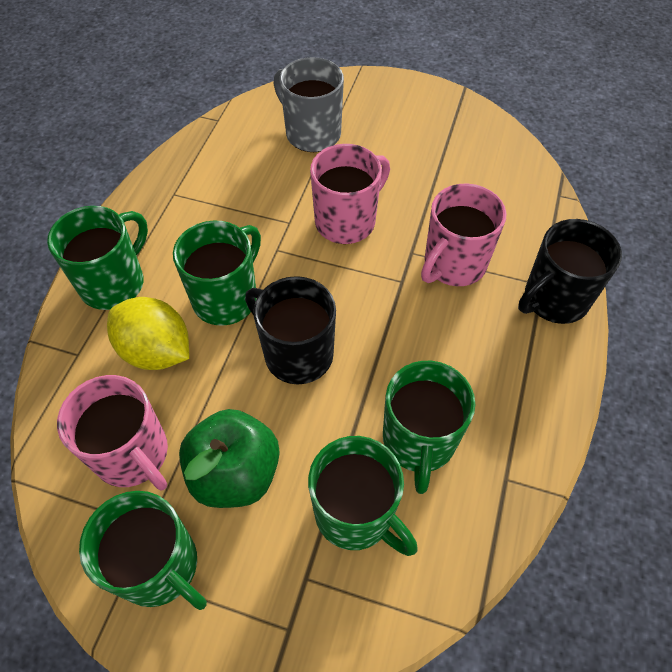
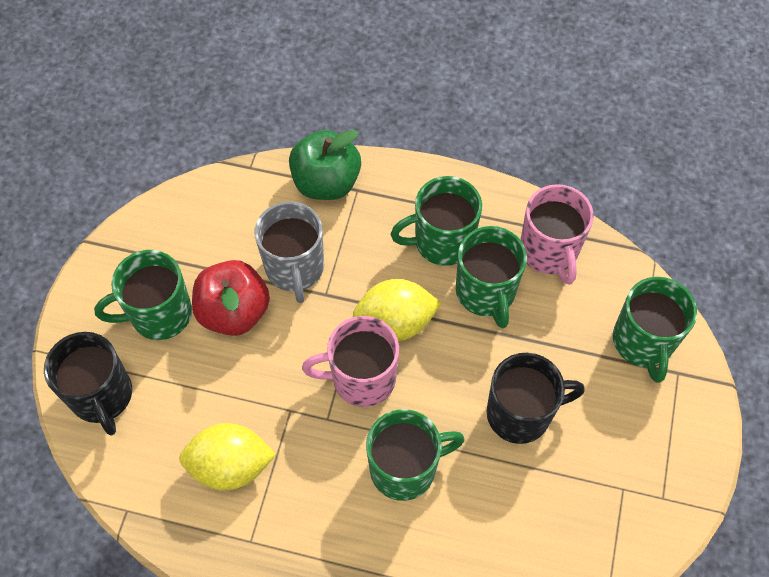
pink mug: 3 -> 2
red apple: 0 -> 1
yellow lemon: 1 -> 2

